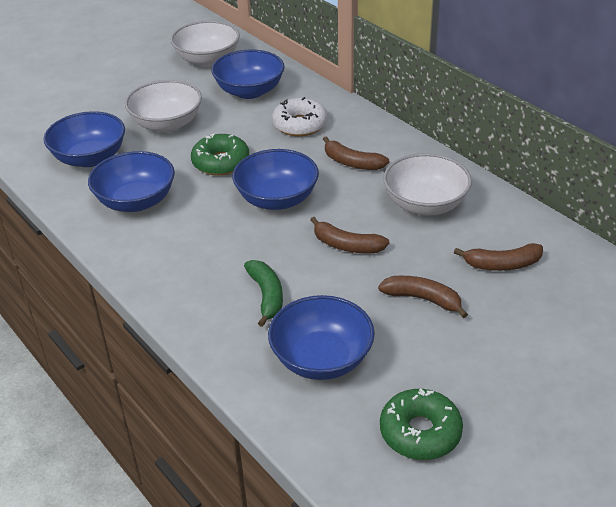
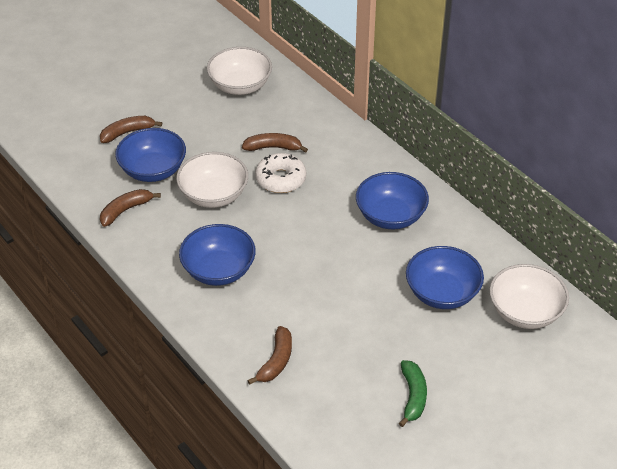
blue bowl: 5 -> 4
green donut: 2 -> 0

